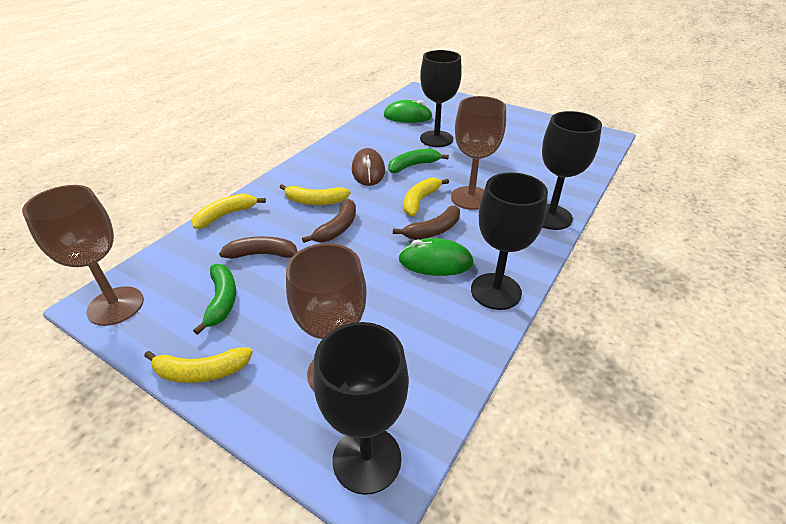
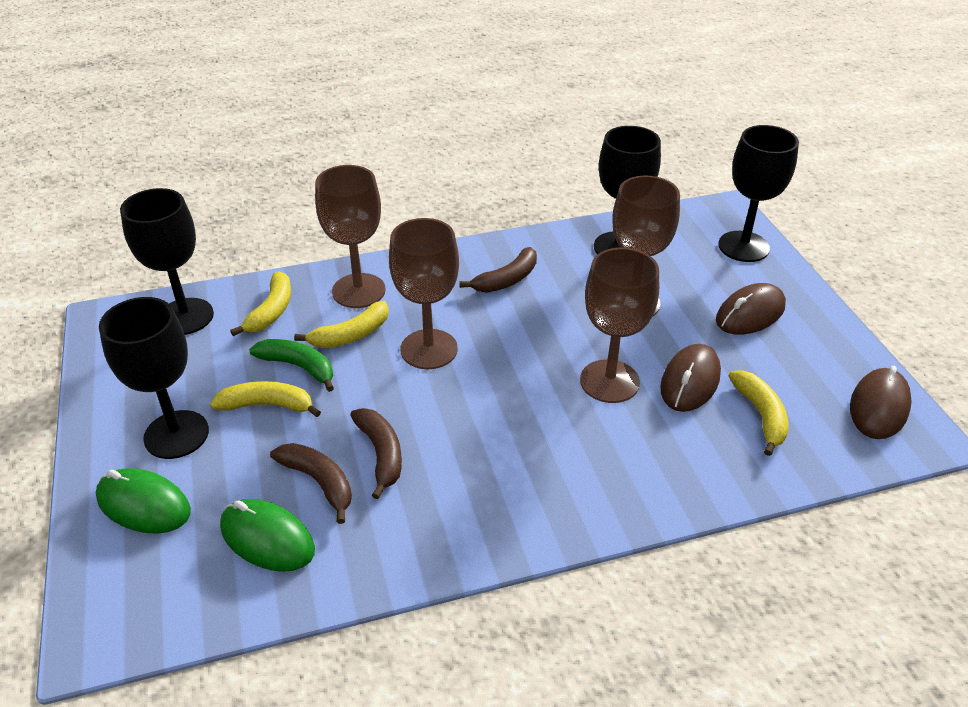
brown goblet: 3 -> 4
brown mouse: 1 -> 3
green banana: 2 -> 1

